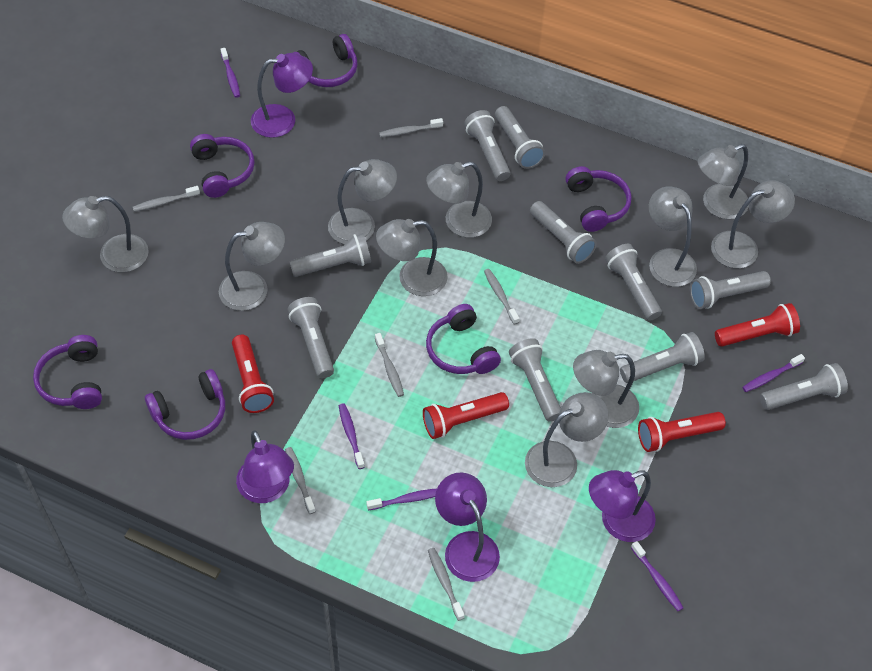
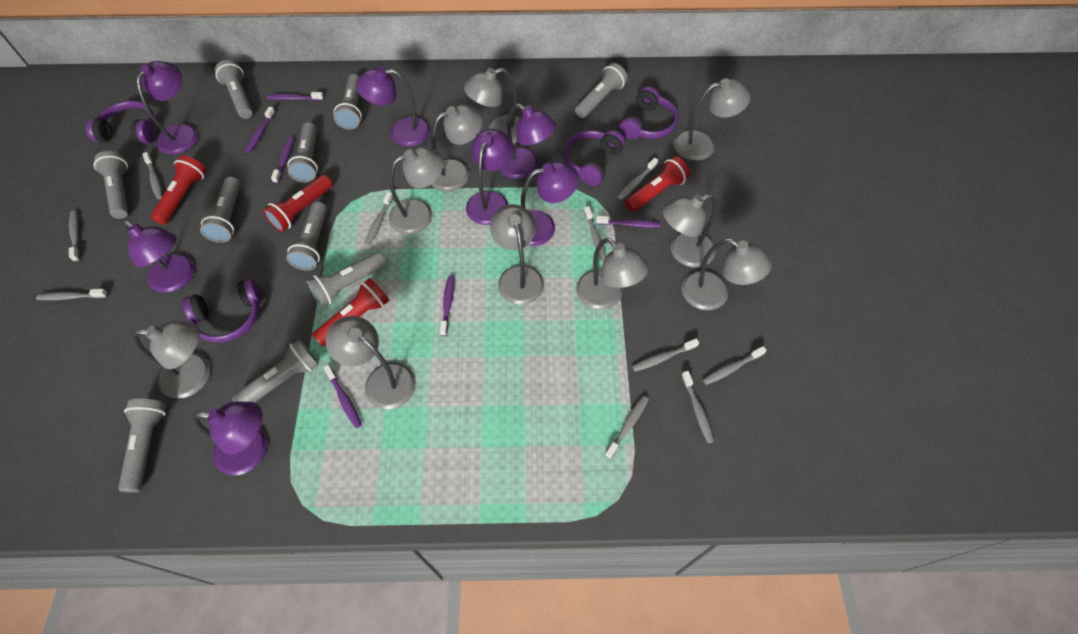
grey toothbrush: 6 -> 10
purple headphones: 6 -> 4
purple lamp: 4 -> 7
purple toothbrush: 5 -> 6

